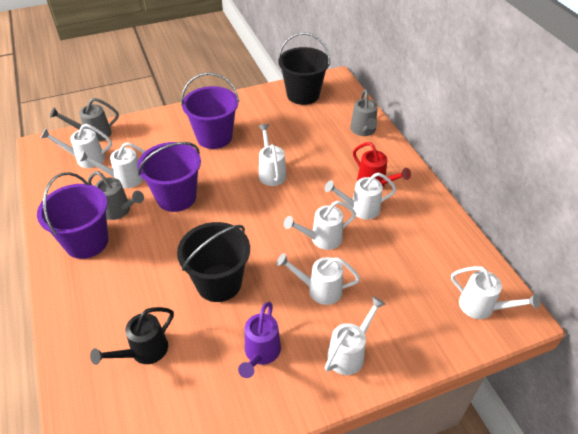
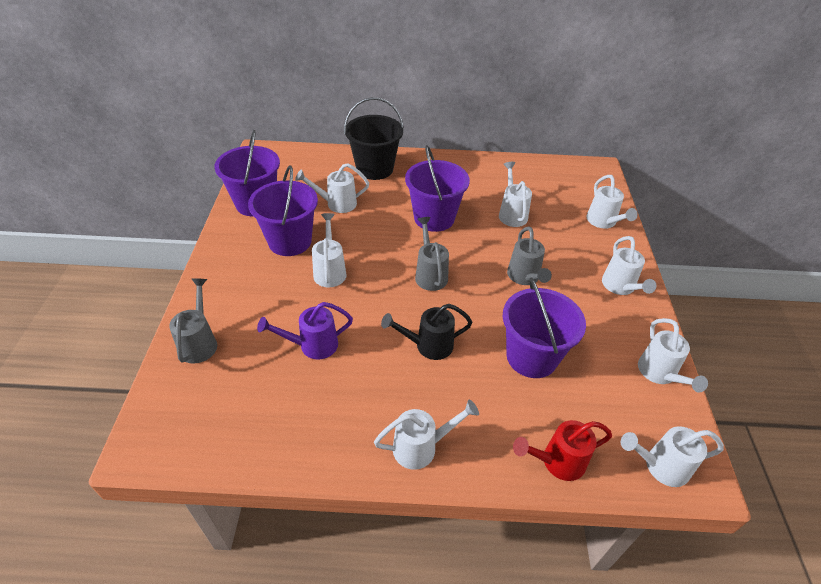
black bucket: 2 -> 1
purple bucket: 3 -> 4

